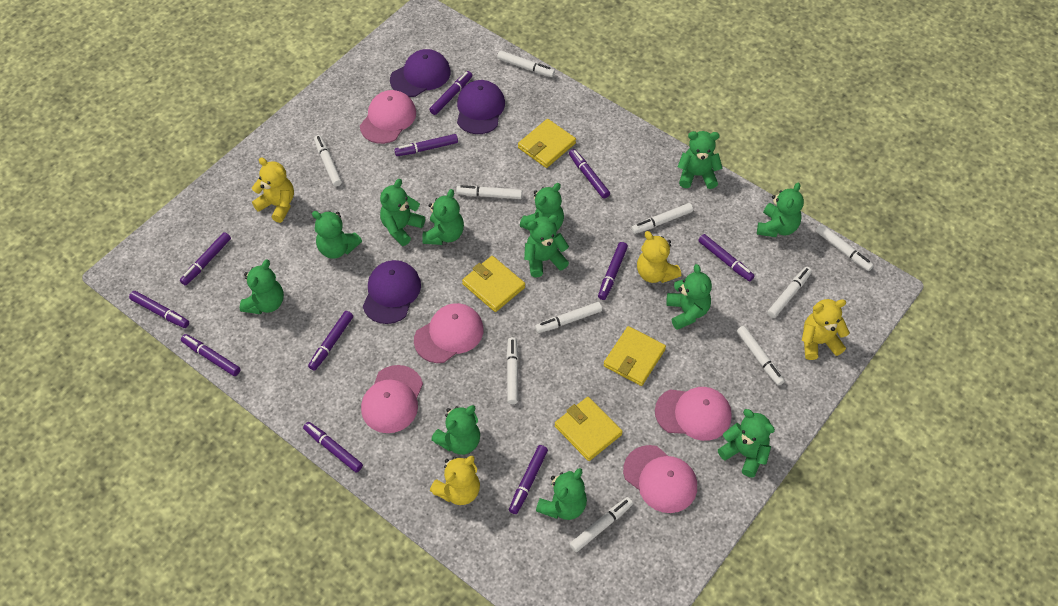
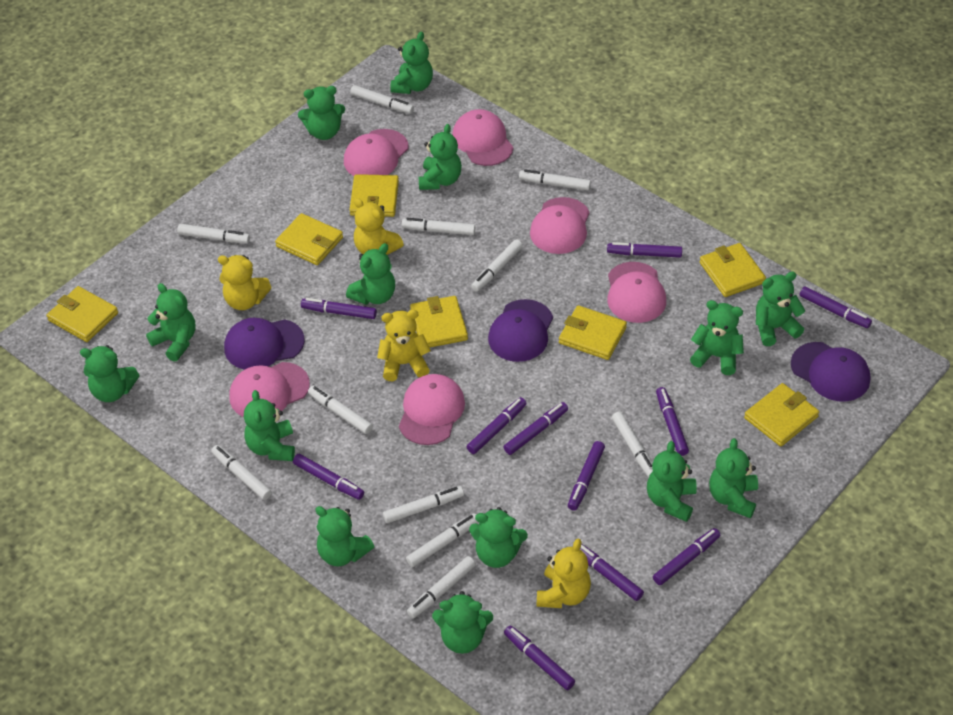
green teddy bear: 12 -> 14
pink cap: 5 -> 6
white marker: 10 -> 11
yellow wallet: 4 -> 7

